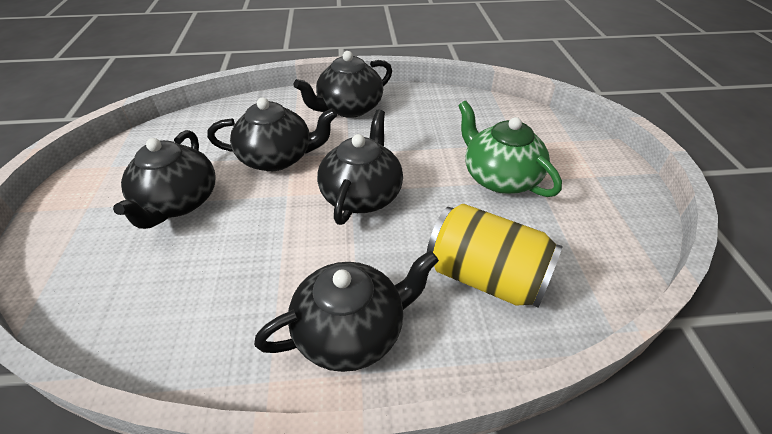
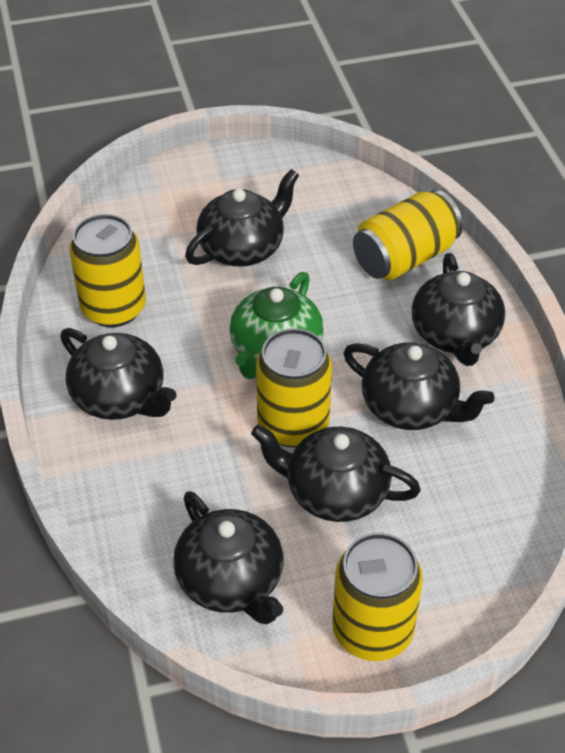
black teapot: 5 -> 6
yellow can: 1 -> 4

